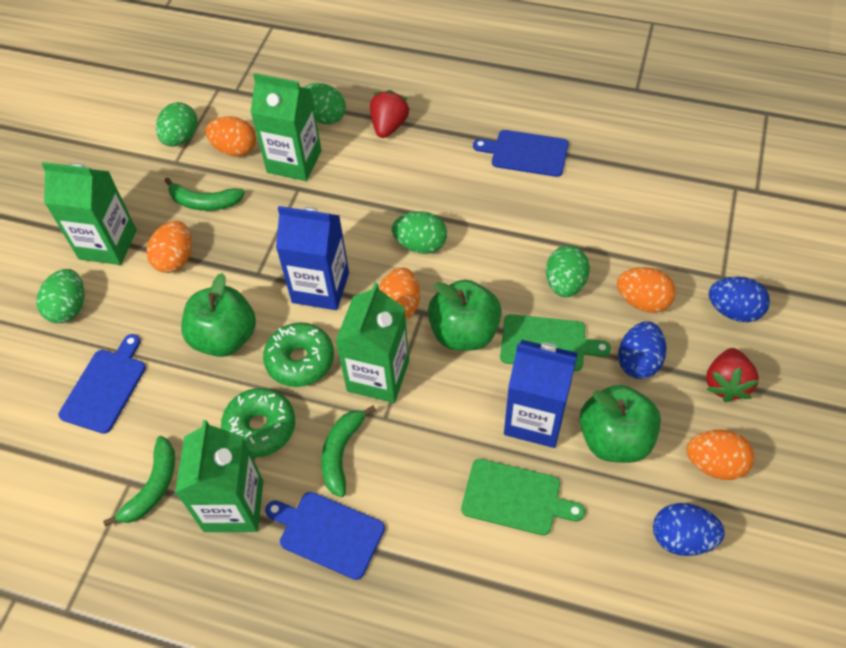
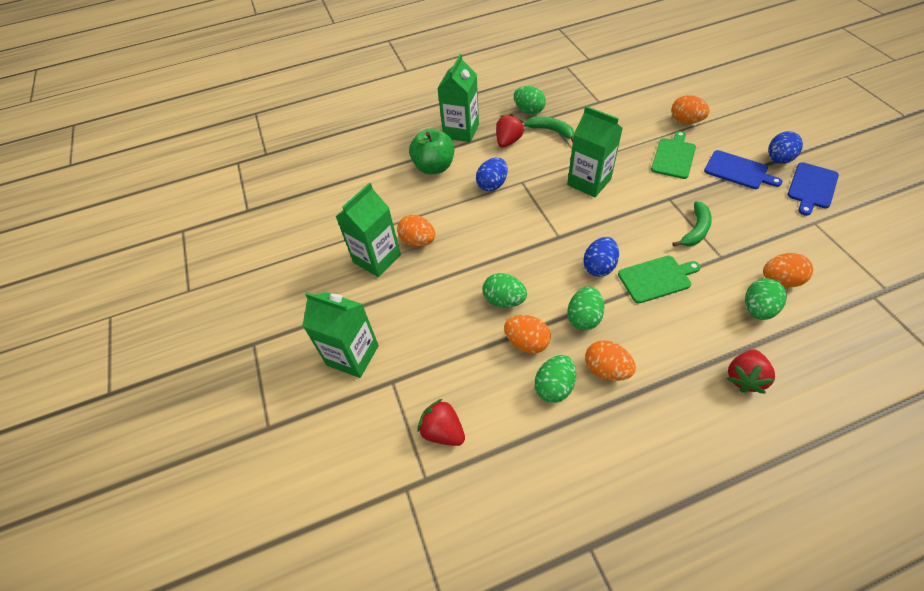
blue carton: 2 -> 0
blue cutting board: 3 -> 2
green apple: 3 -> 1
green banana: 3 -> 2
green donut: 2 -> 0
red strawberry: 2 -> 3

